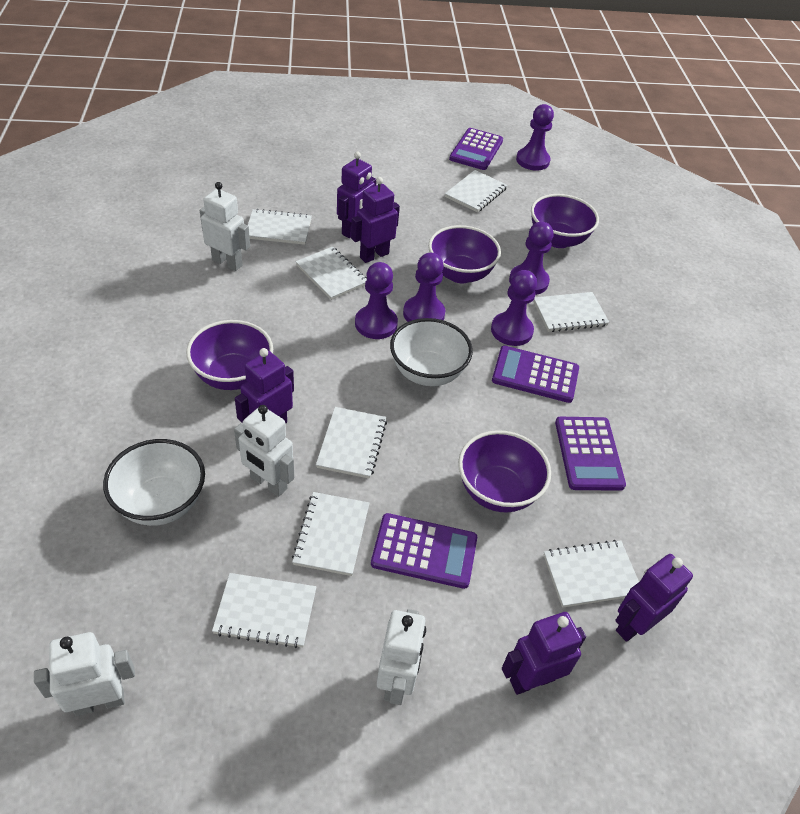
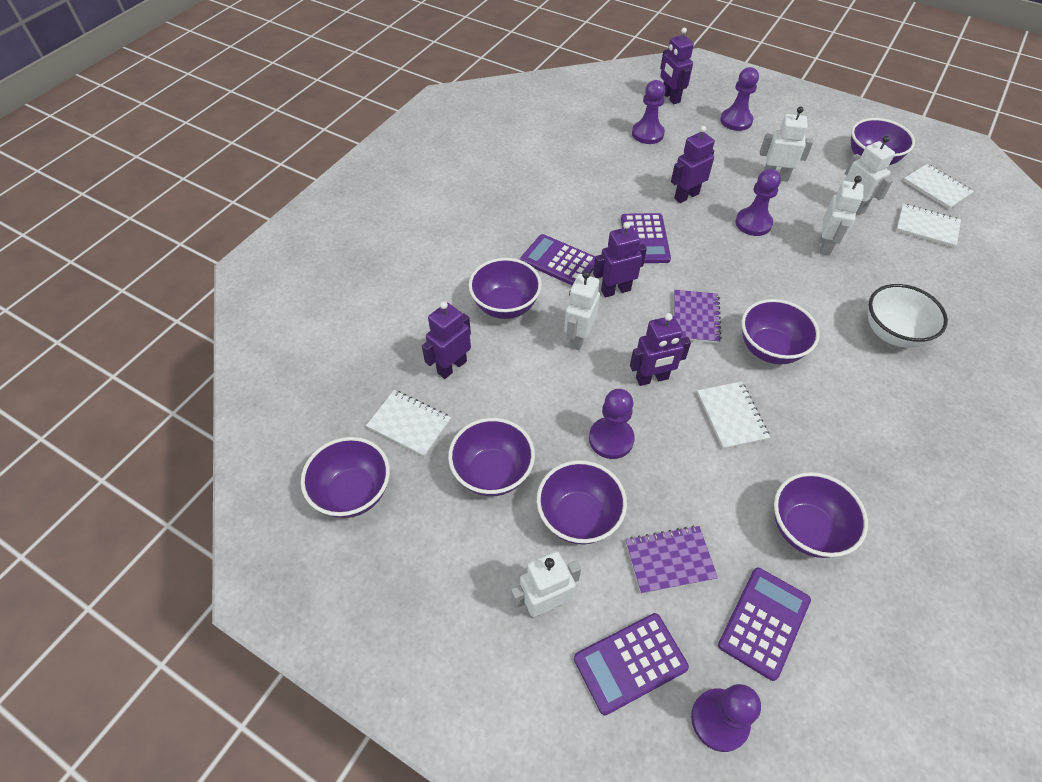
purple bowl: 4 -> 7
purple notebook: 0 -> 2
white bowl: 2 -> 1
white notebook: 8 -> 4
white robot: 4 -> 5

